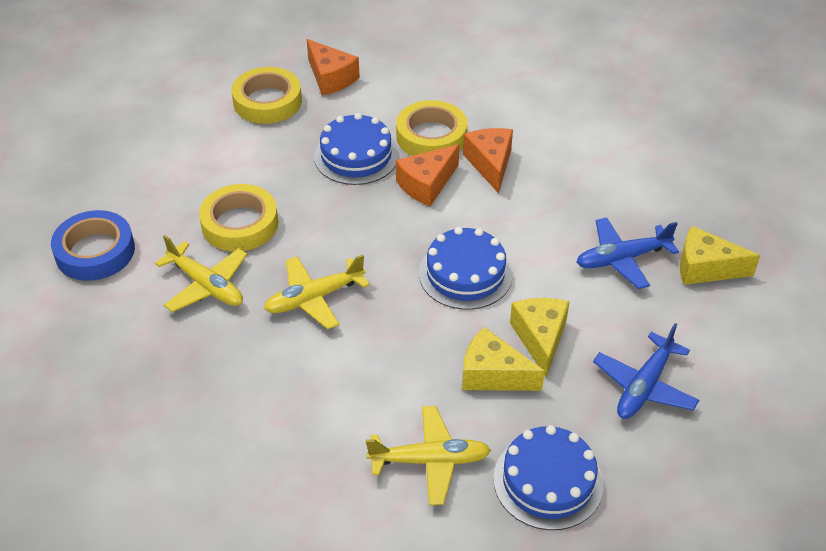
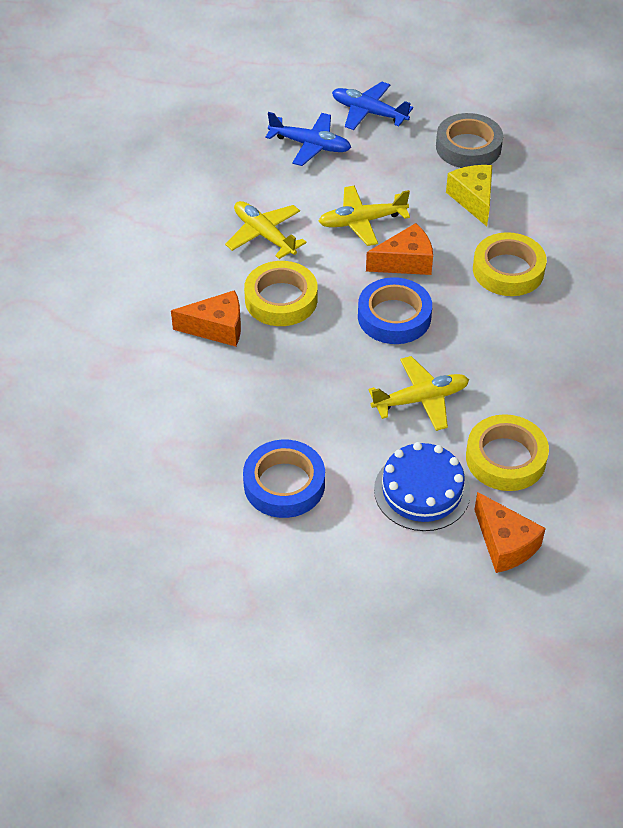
blue cake: 3 -> 1
blue tape: 1 -> 2
grey tape: 0 -> 1
yellow cheese: 3 -> 1

